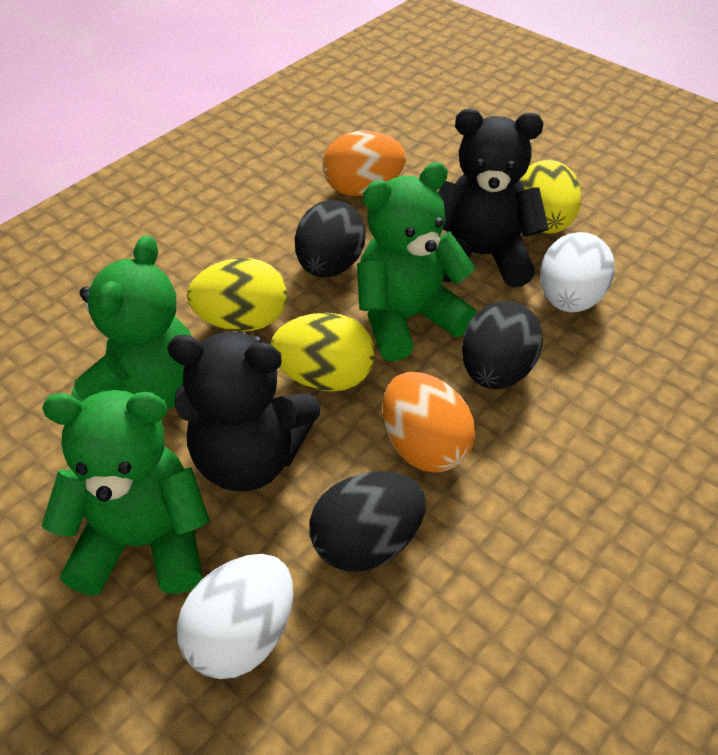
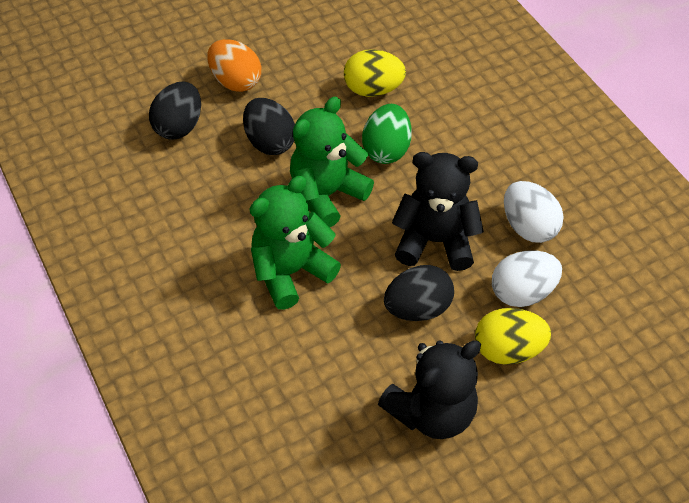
green egg: 0 -> 1
green teddy bear: 3 -> 2
orange egg: 2 -> 1
yellow egg: 3 -> 2

